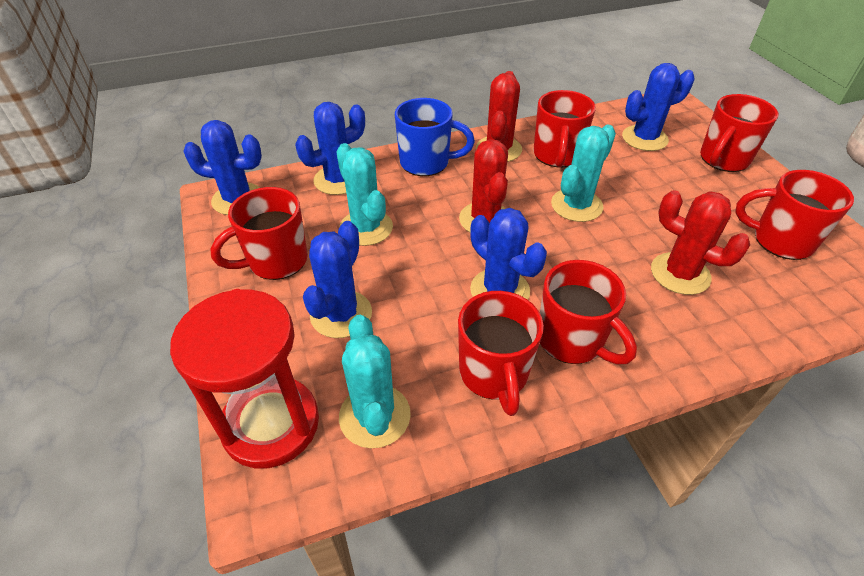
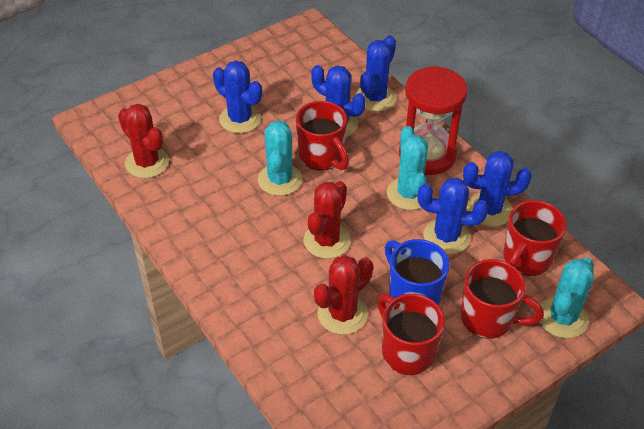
red mug: 6 -> 4

